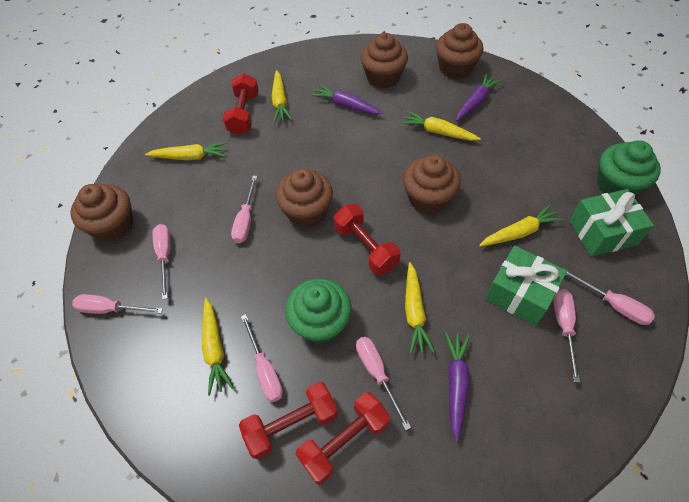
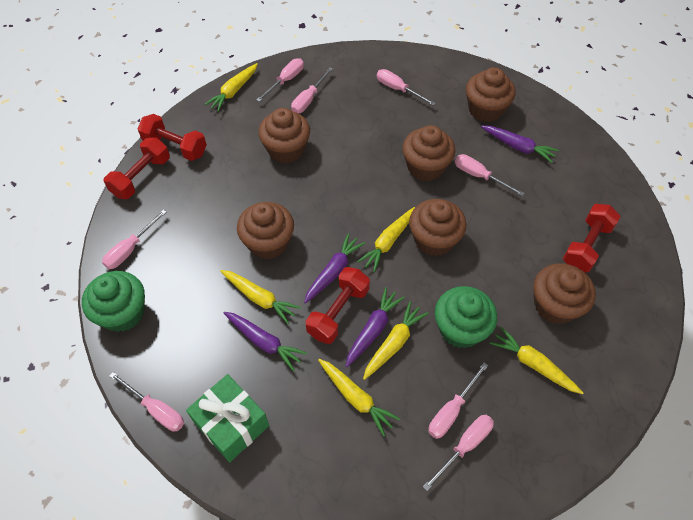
brown cupcake: 5 -> 6
green gift: 2 -> 1
pink screwdriver: 7 -> 8
purple carrot: 3 -> 4

